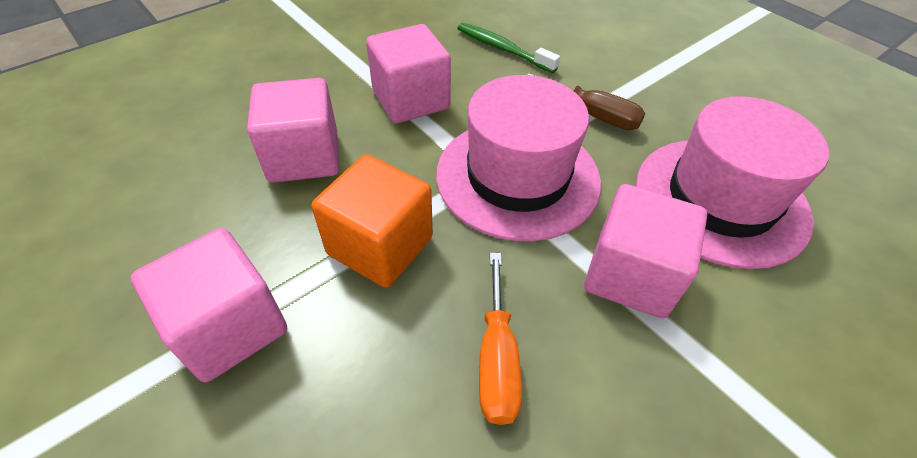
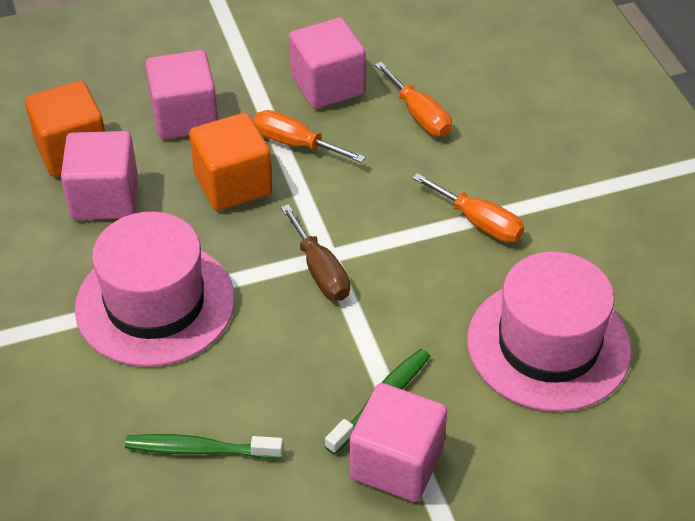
green toothbrush: 1 -> 2
orange cube: 1 -> 2
orange screwdriver: 1 -> 3

